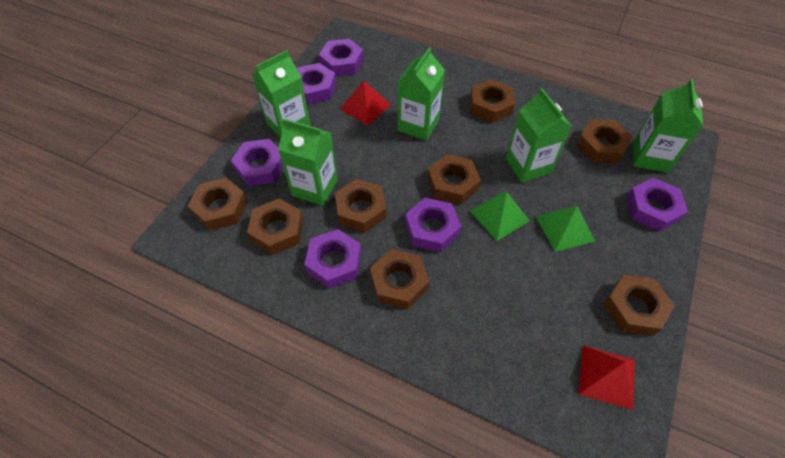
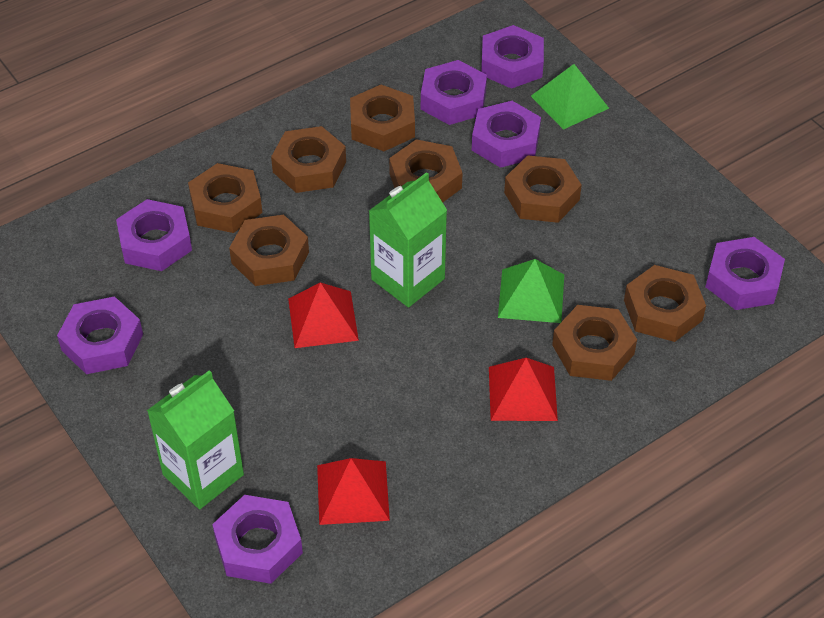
green carton: 5 -> 2
purple nut: 6 -> 7
red pyramid: 2 -> 3

